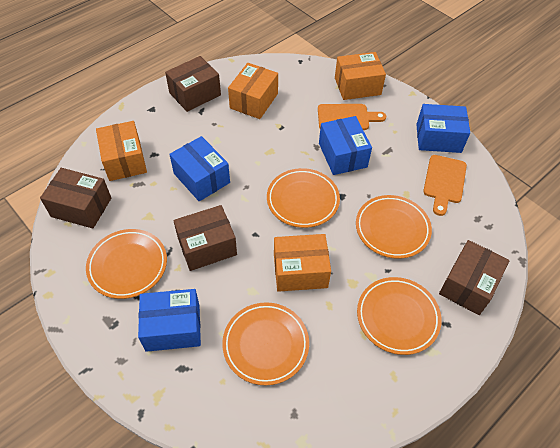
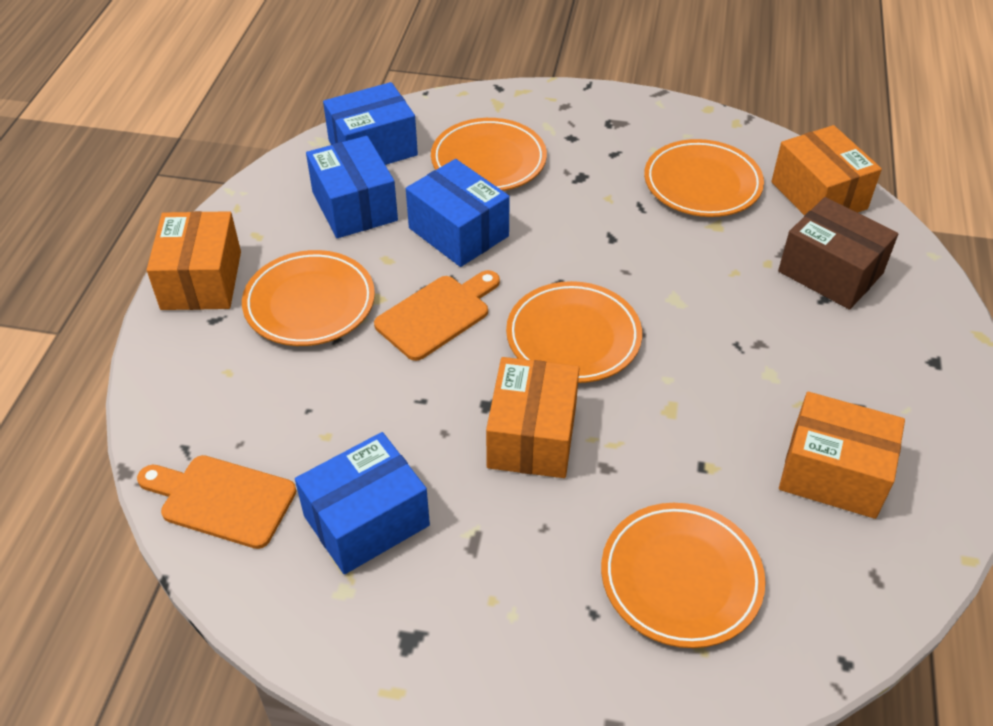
brown box: 4 -> 1

